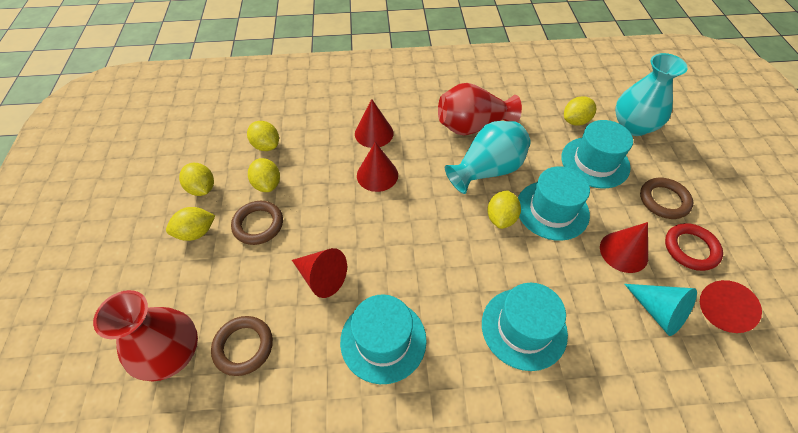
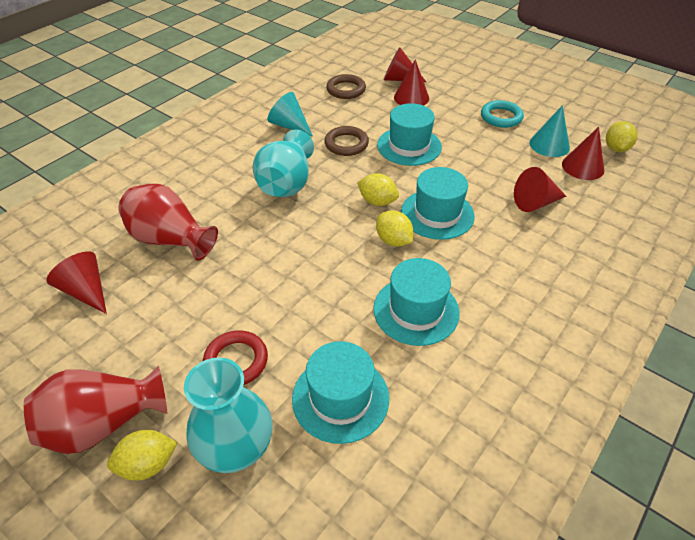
brown ring: 3 -> 2
turquoise cone: 1 -> 2
turquoise ring: 0 -> 1
yellow lemon: 6 -> 4

